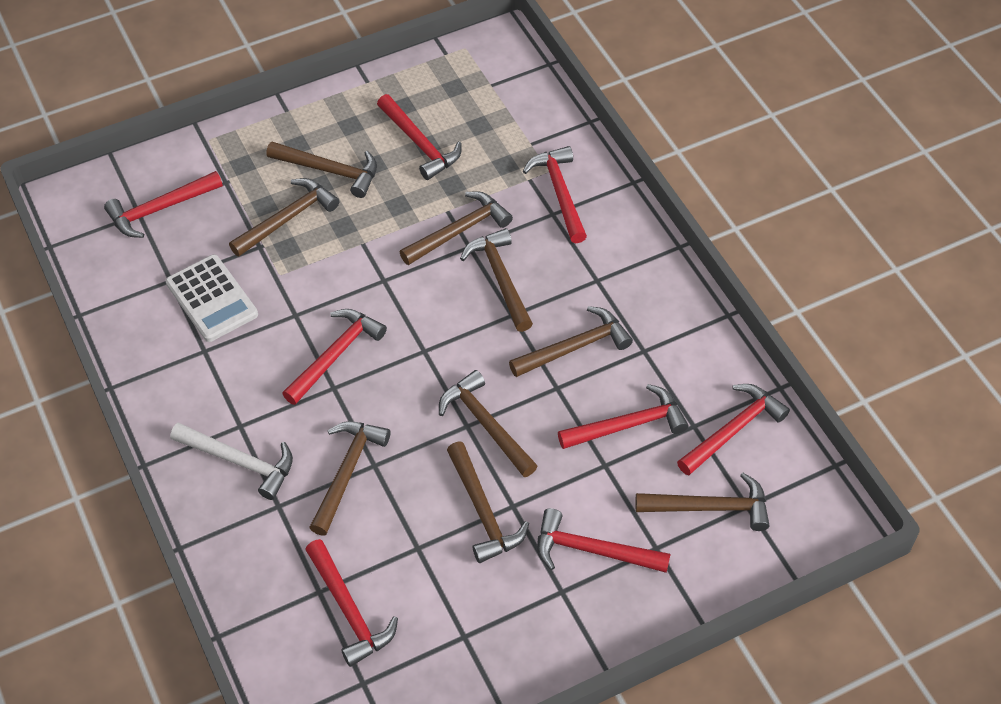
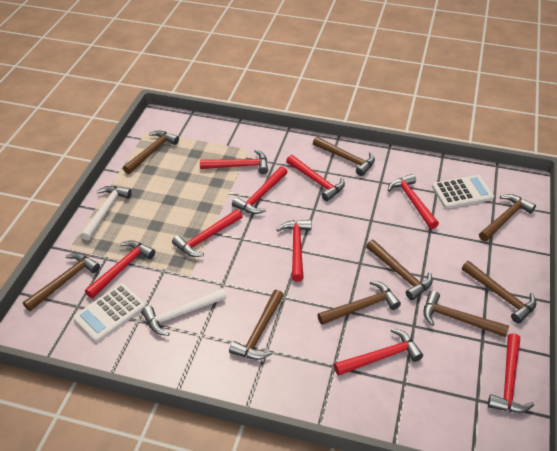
red hammer: 8 -> 9
white calculator: 1 -> 2
white hammer: 1 -> 2

